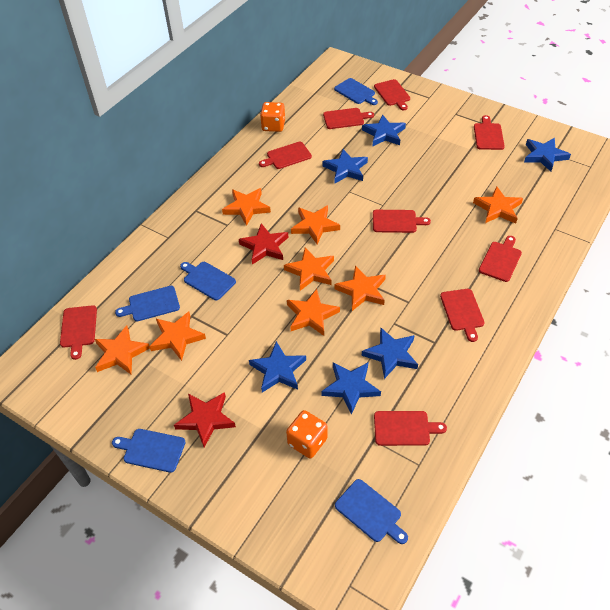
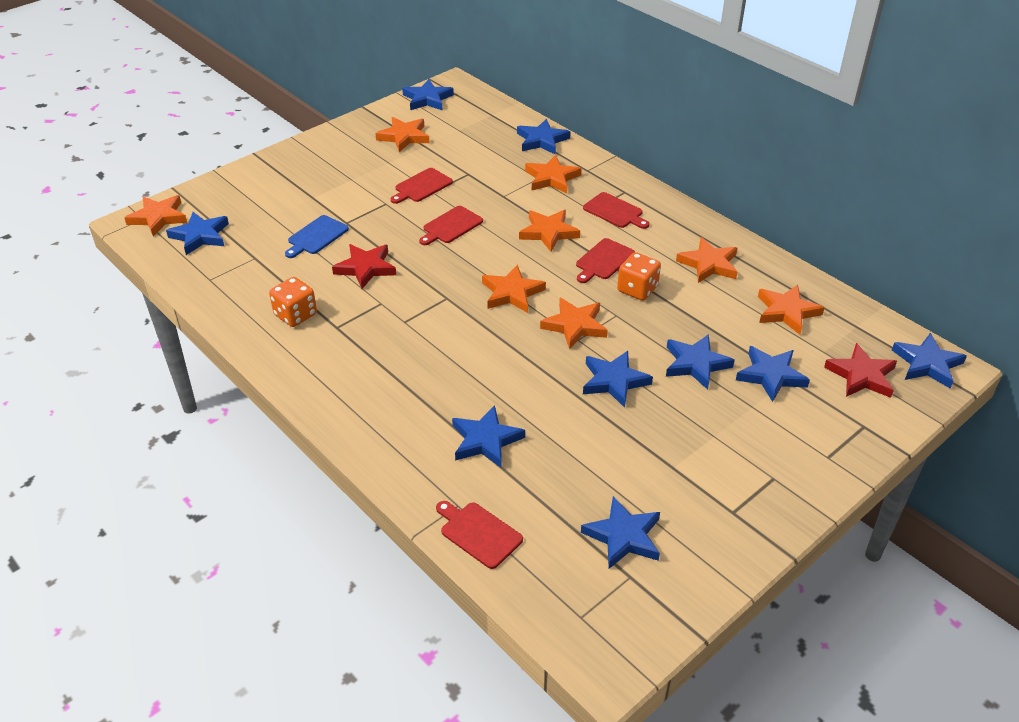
blue cutting board: 5 -> 1
blue star: 6 -> 9
red cutting board: 9 -> 5

